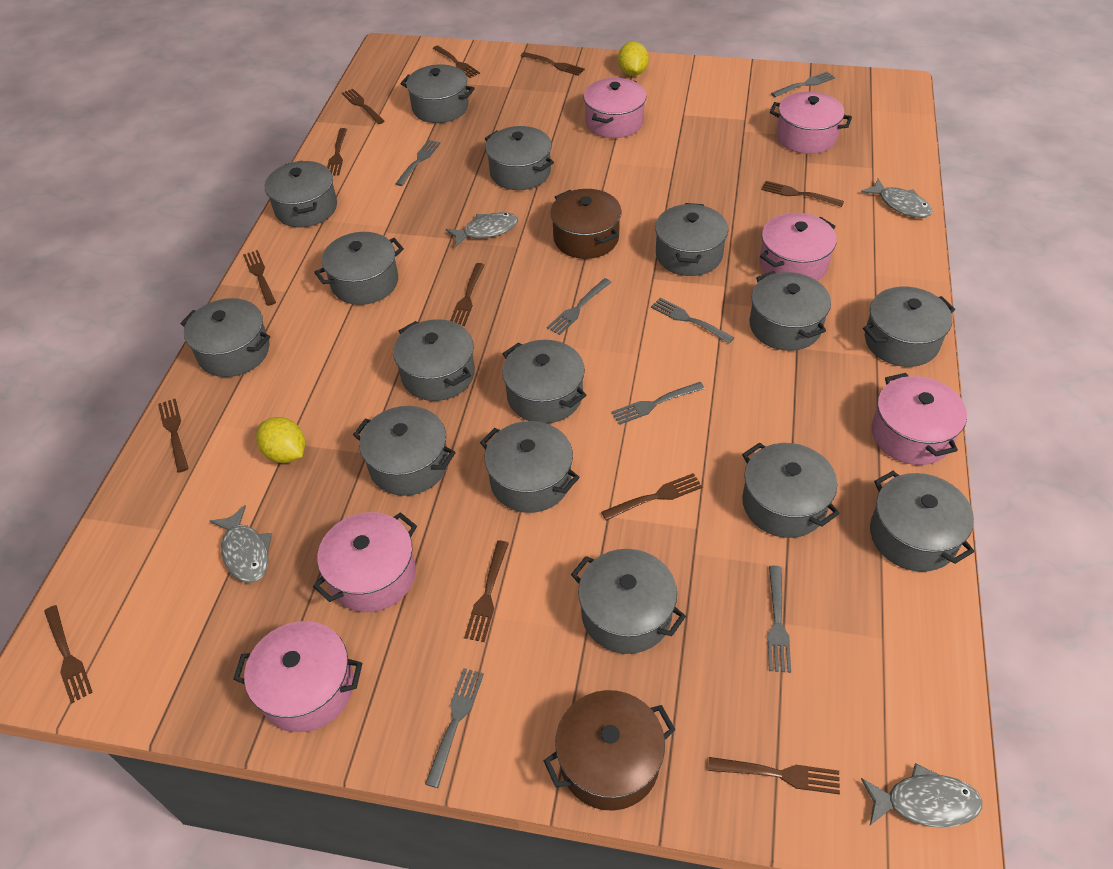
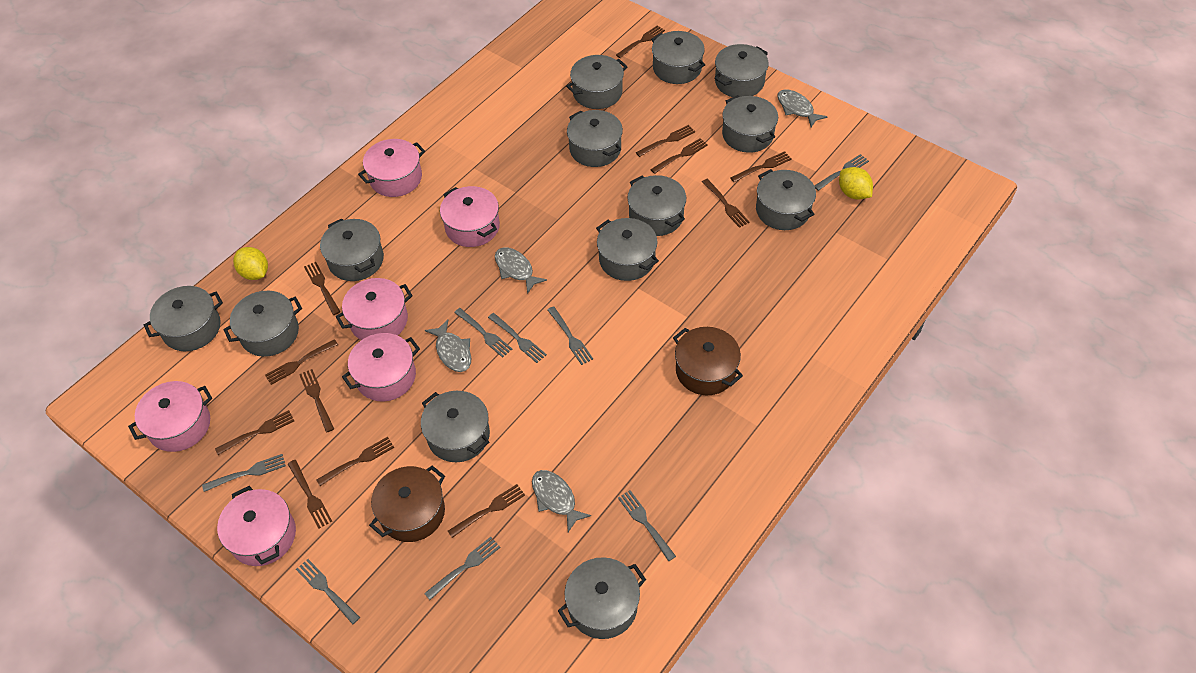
grey fork: 7 -> 8
grey pot: 15 -> 13

